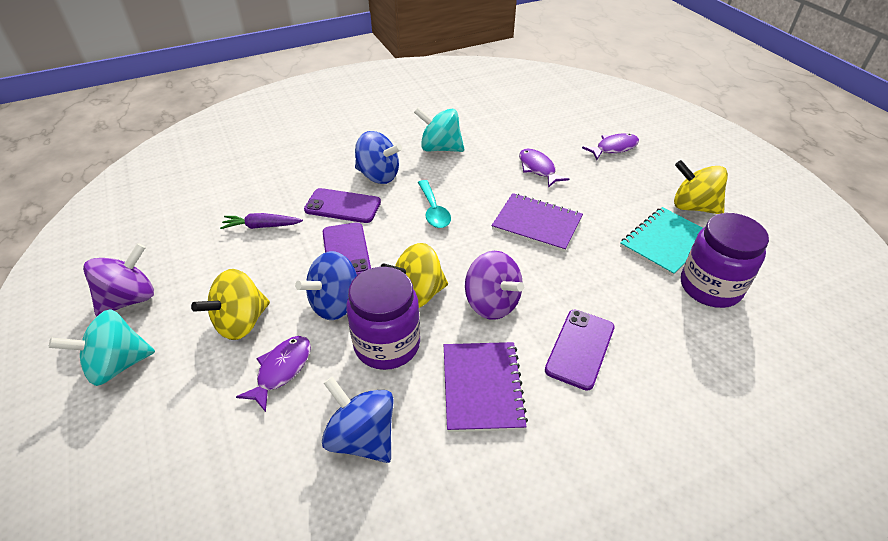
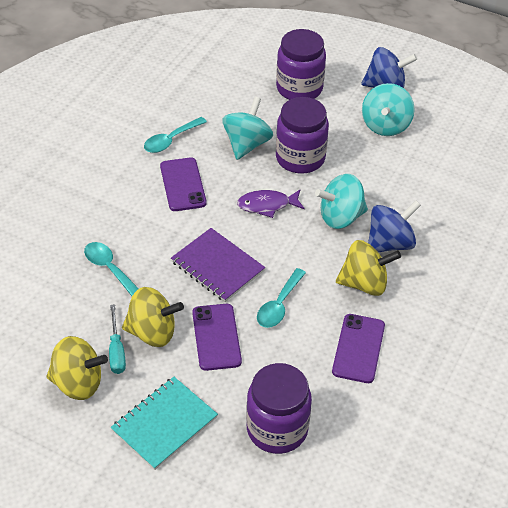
blue spinning top: 3 -> 2
purple carrot: 1 -> 0
purple fish: 3 -> 1
purple jar: 2 -> 3
purple notebook: 2 -> 1
purple spinning top: 2 -> 0
turquoise screwdriver: 0 -> 1
turquoise spinning top: 2 -> 3
turquoise spoon: 1 -> 3

